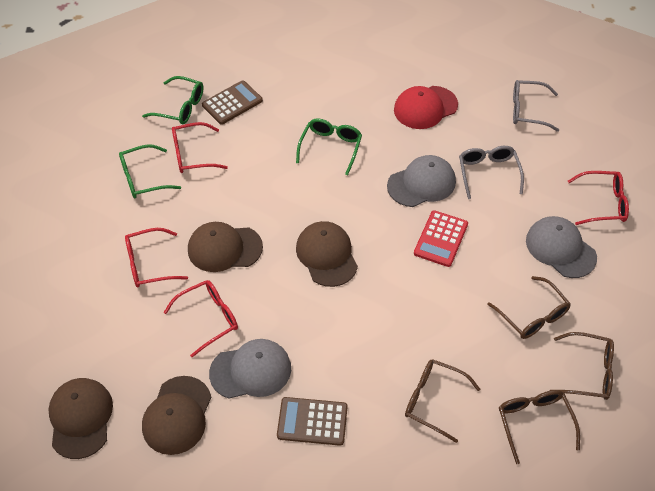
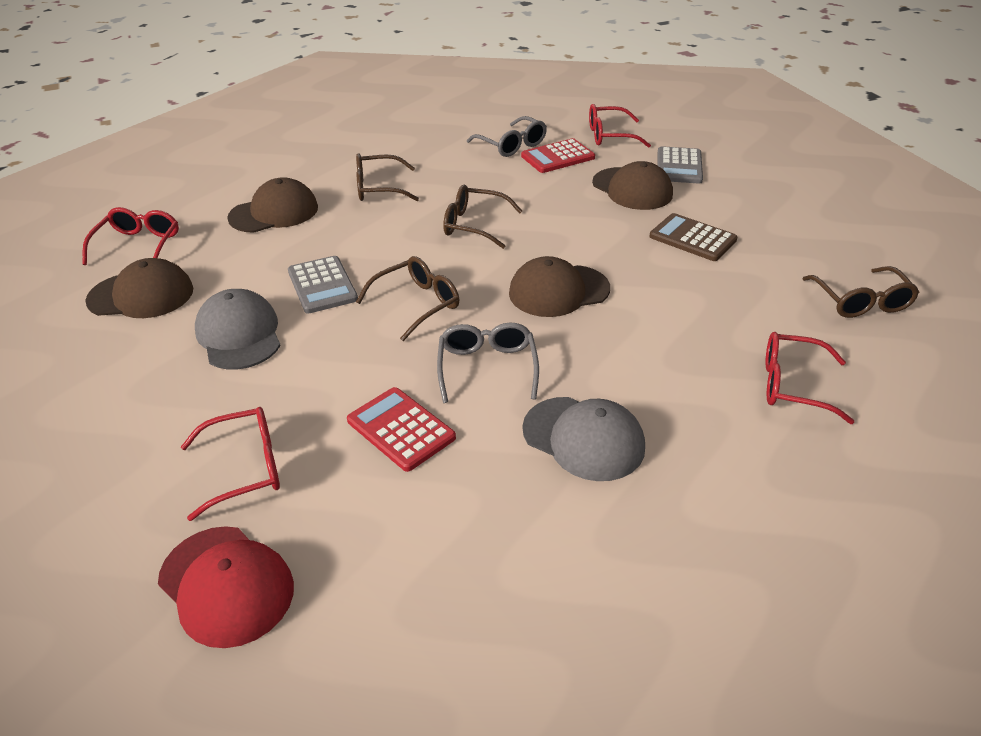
brown calculator: 2 -> 1
green glasses: 3 -> 0
grey calculator: 0 -> 2
grey cap: 3 -> 2
red calculator: 1 -> 2

